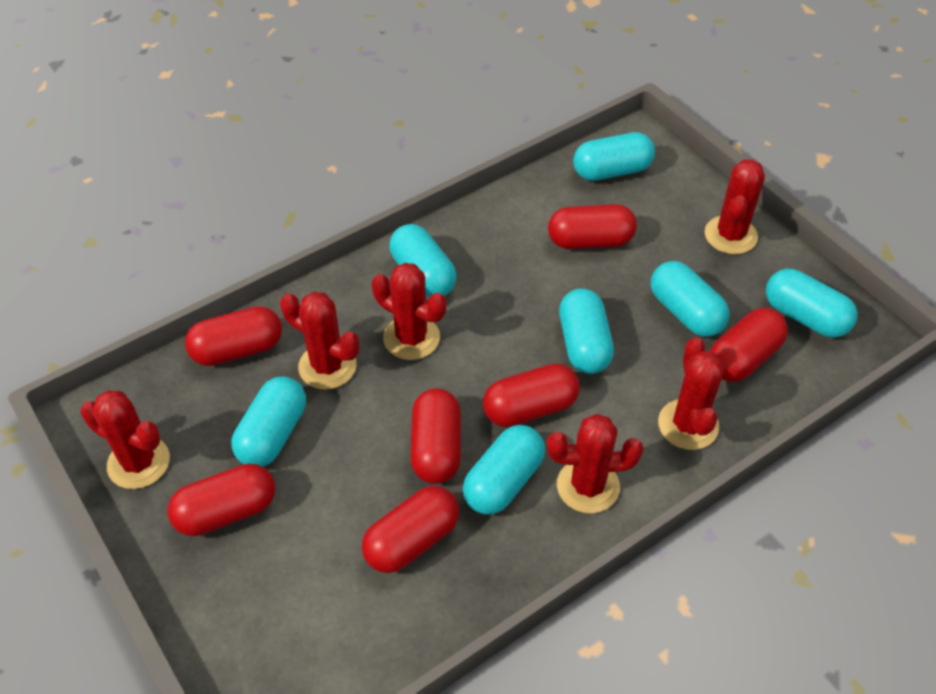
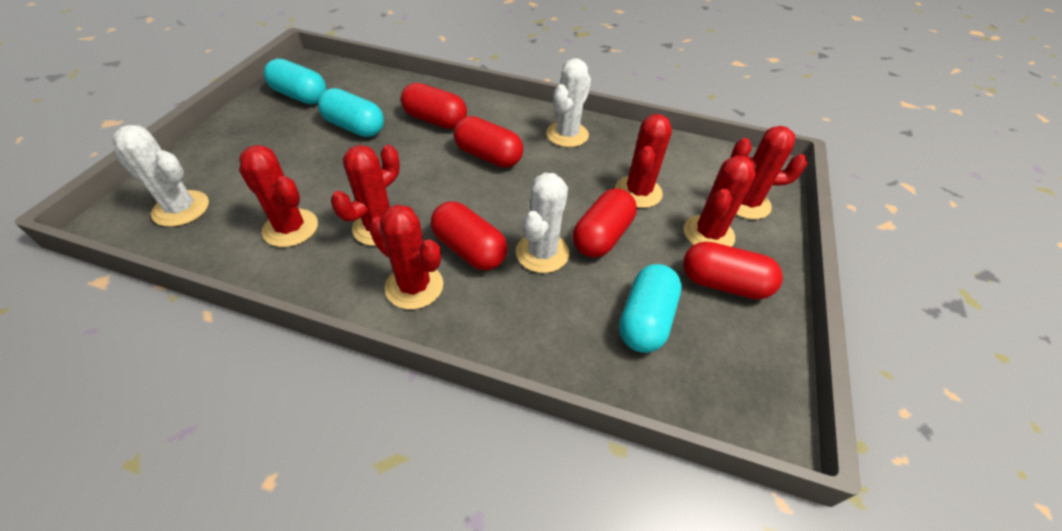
red capsule: 7 -> 5
turquoise capsule: 7 -> 3
white cactus: 0 -> 3

